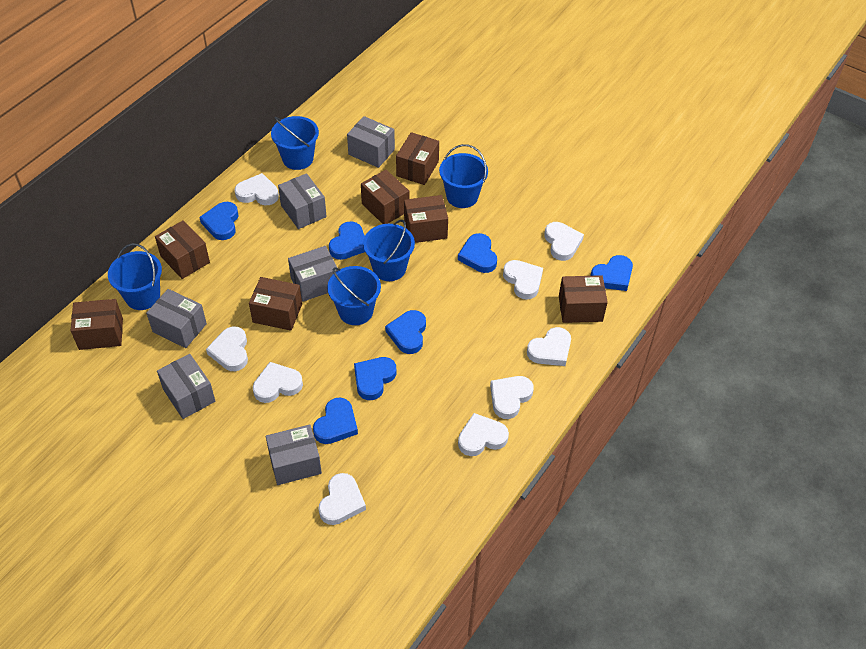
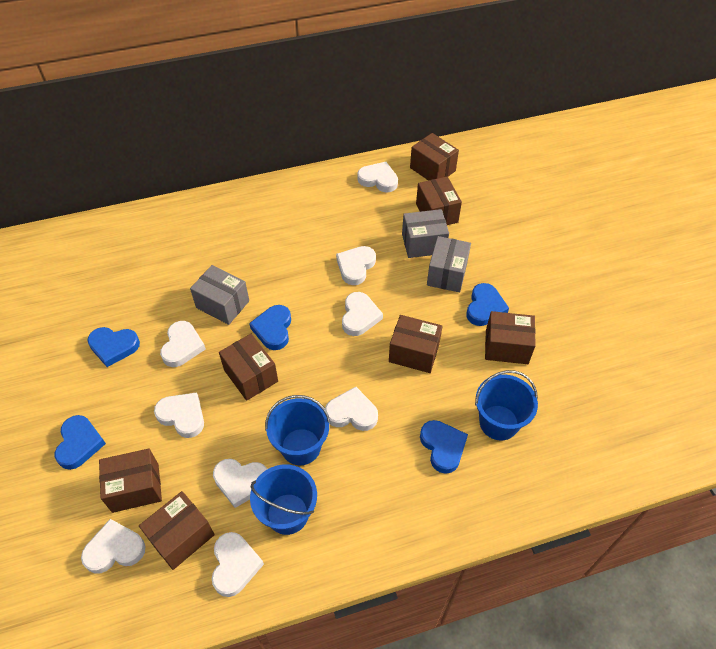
blue bucket: 5 -> 3
blue heart: 7 -> 5
grey box: 6 -> 3

